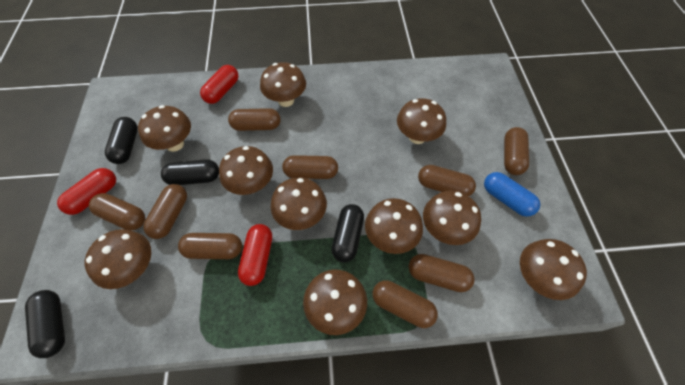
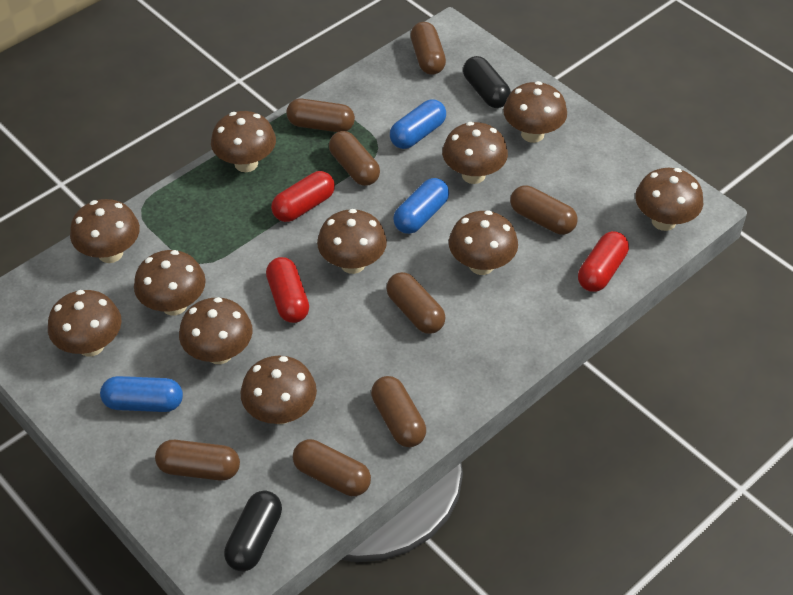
black capsule: 4 -> 2
blue capsule: 1 -> 3
brown capsule: 9 -> 8
brown mushroom: 10 -> 11

